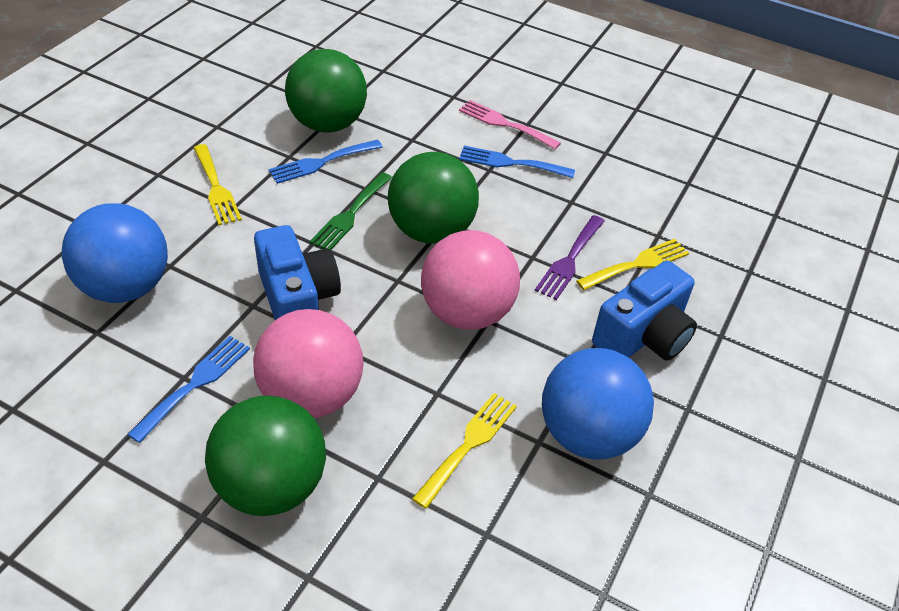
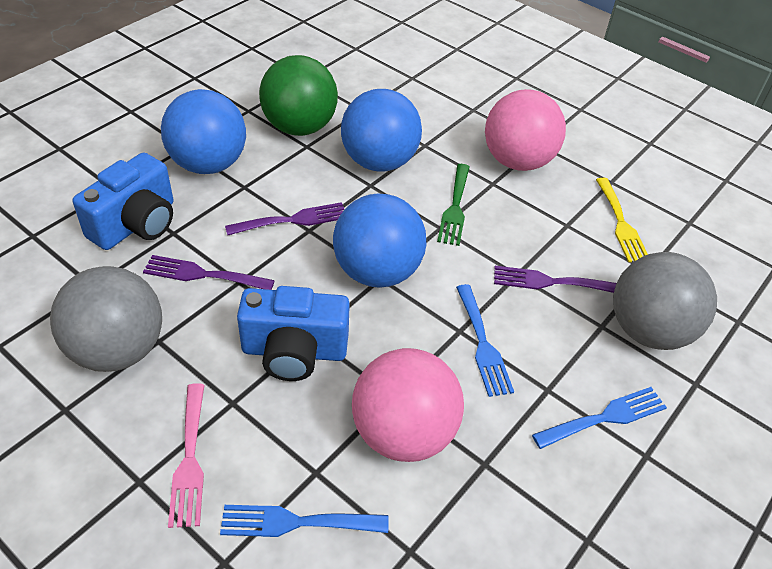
blue ball: 2 -> 3
green ball: 3 -> 1
grey ball: 0 -> 2
purple fork: 1 -> 3
yellow fork: 3 -> 1

